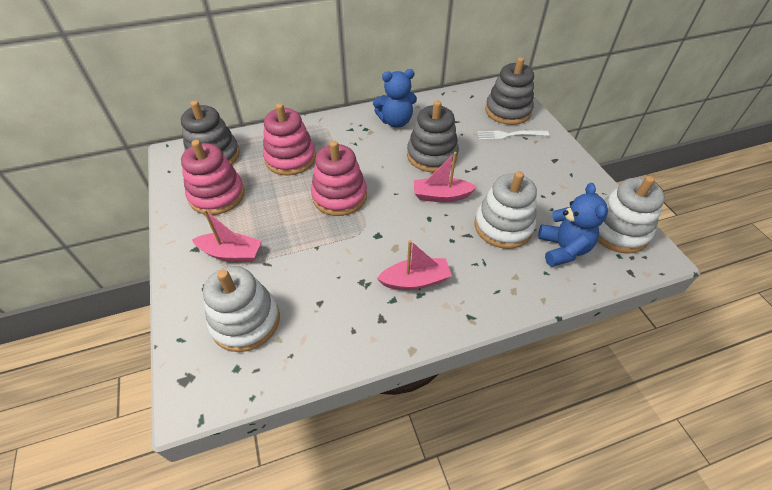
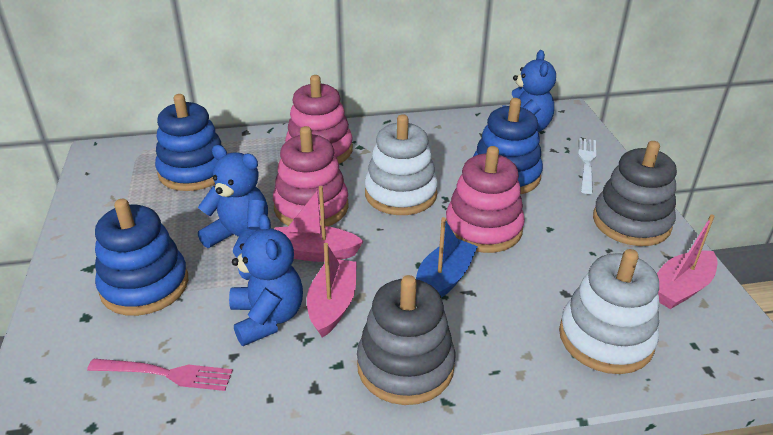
blue boat: 0 -> 1
blue stacking toy: 0 -> 3
blue teddy bear: 2 -> 3
grey stacking toy: 3 -> 2
pink fork: 0 -> 1
white stacking toy: 3 -> 2

